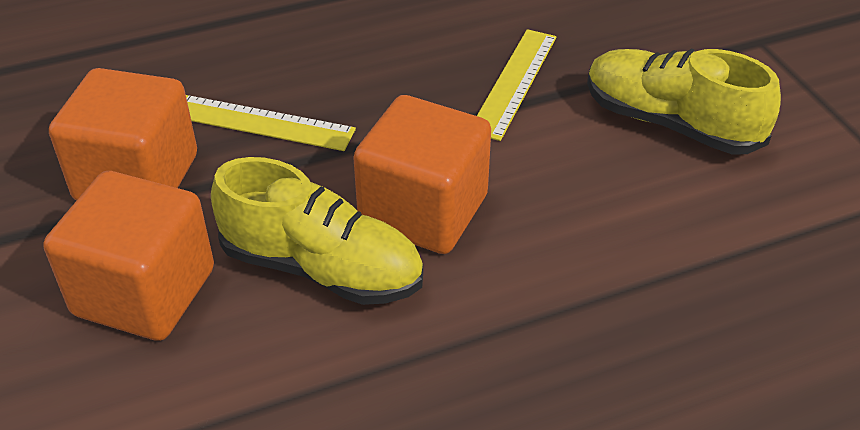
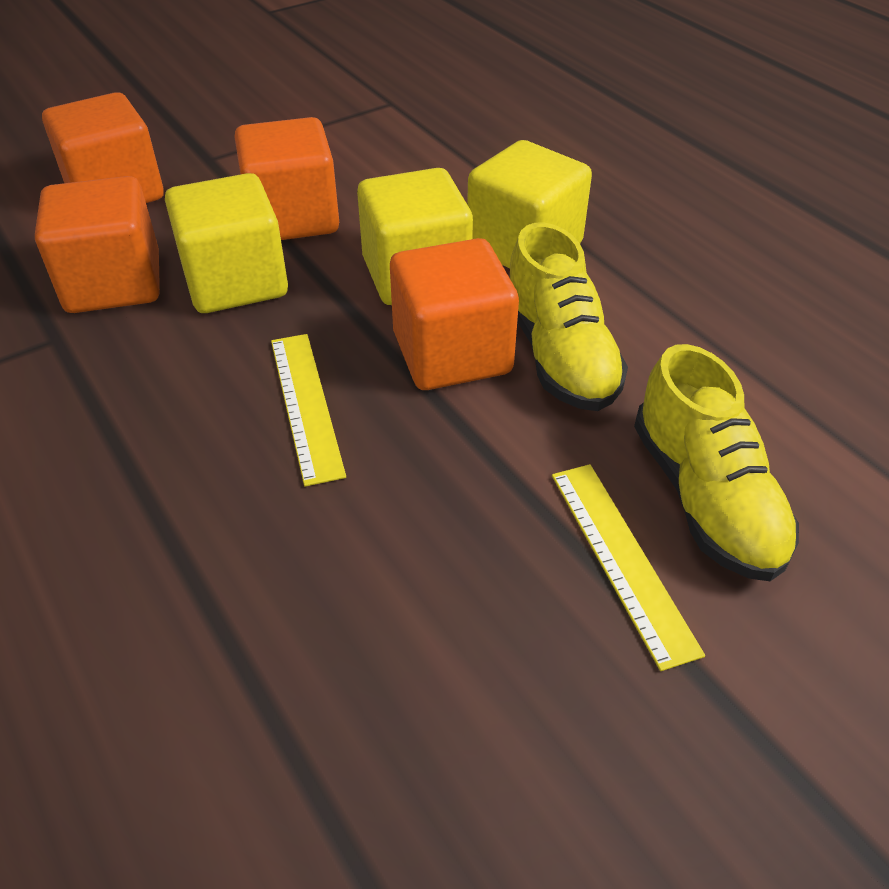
orange cube: 3 -> 4
yellow cube: 0 -> 3

